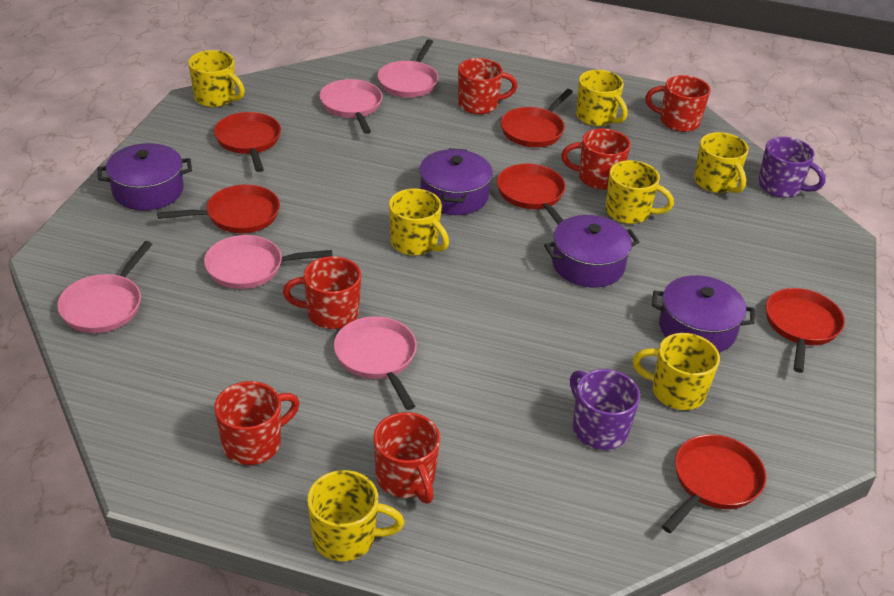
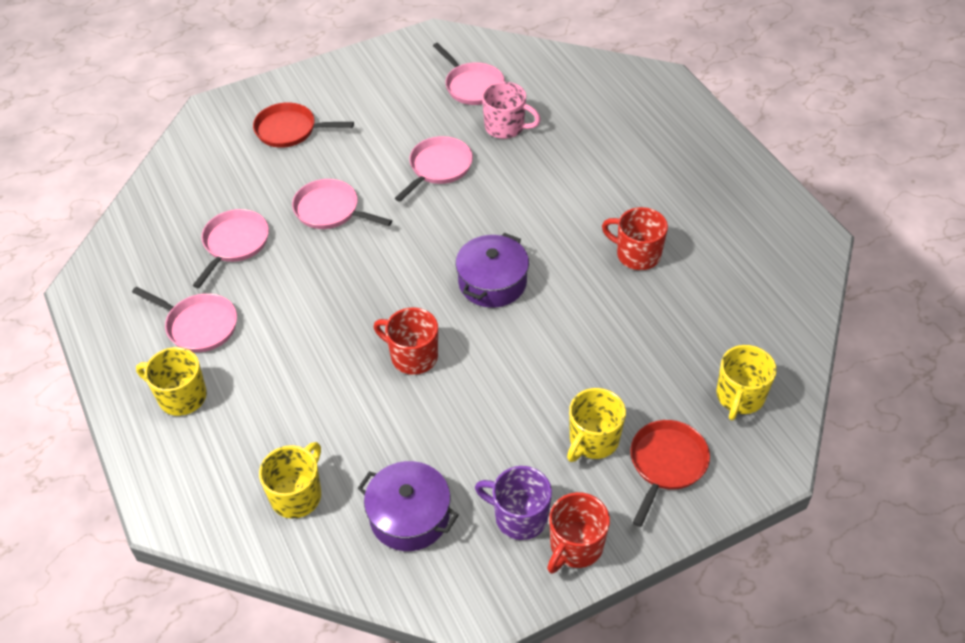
pink mug: 0 -> 1
purple mug: 2 -> 1
purple pot: 4 -> 2
red mug: 6 -> 3
red pan: 6 -> 2
yellow mug: 7 -> 4

